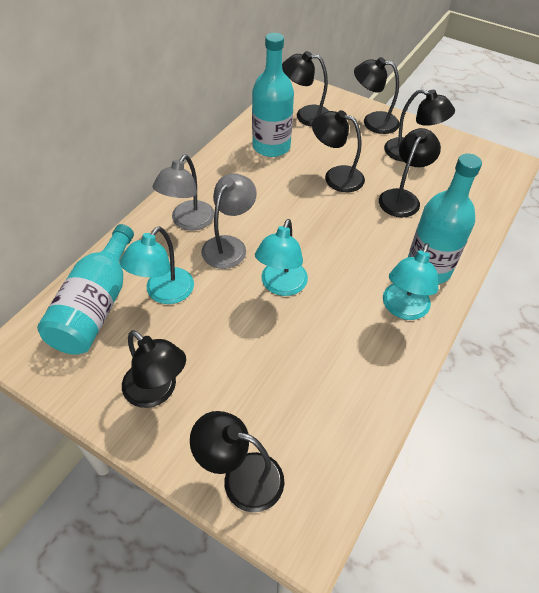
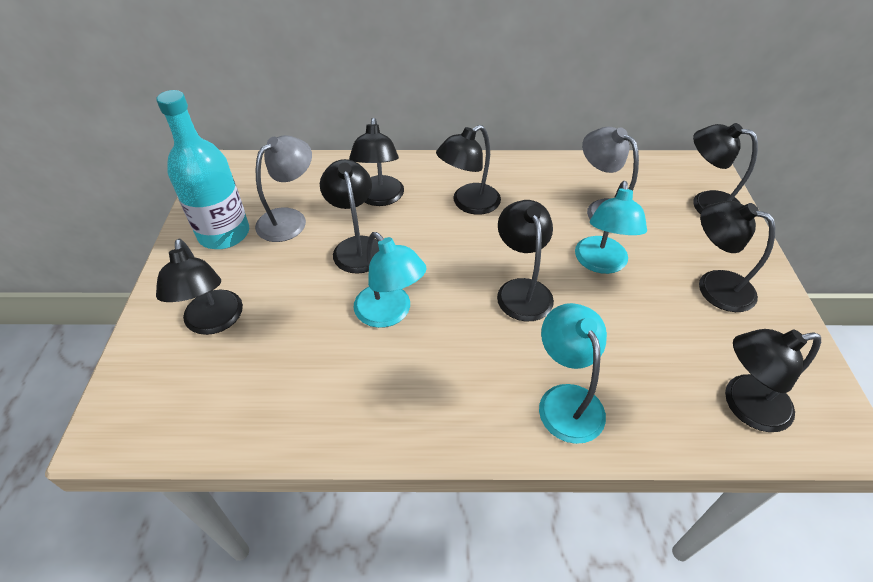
black lamp: 7 -> 8
turquoise bottle: 3 -> 1

